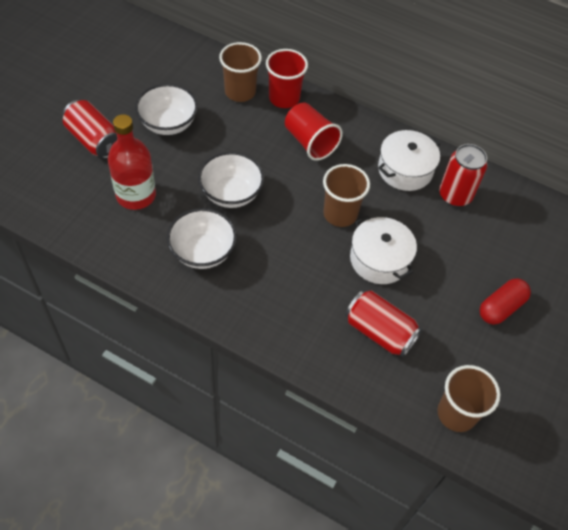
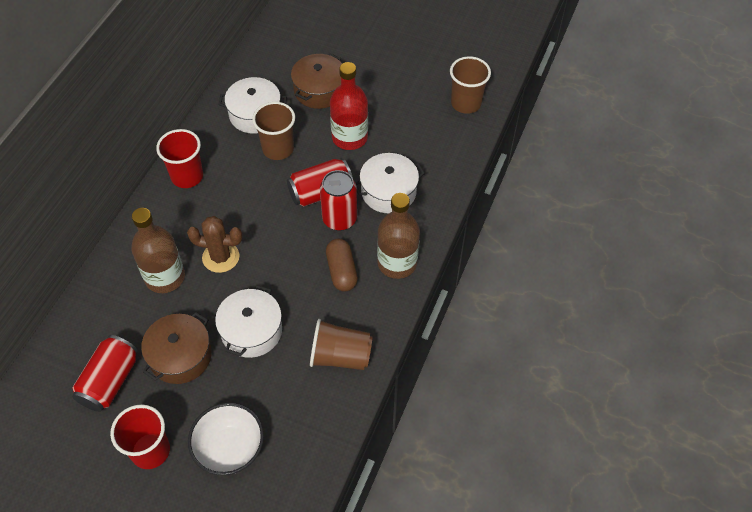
brown bottle: 0 -> 2
brown cactus: 0 -> 1
brown capsule: 0 -> 1
brown pot: 0 -> 2
red capsule: 1 -> 0
white bowl: 3 -> 1
white pot: 2 -> 3

